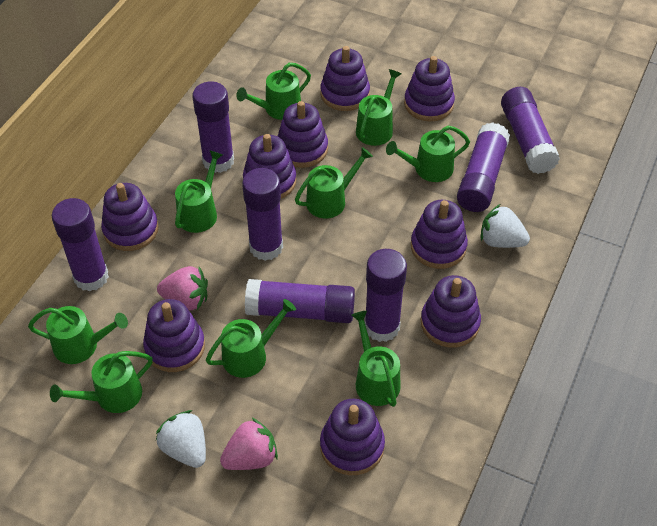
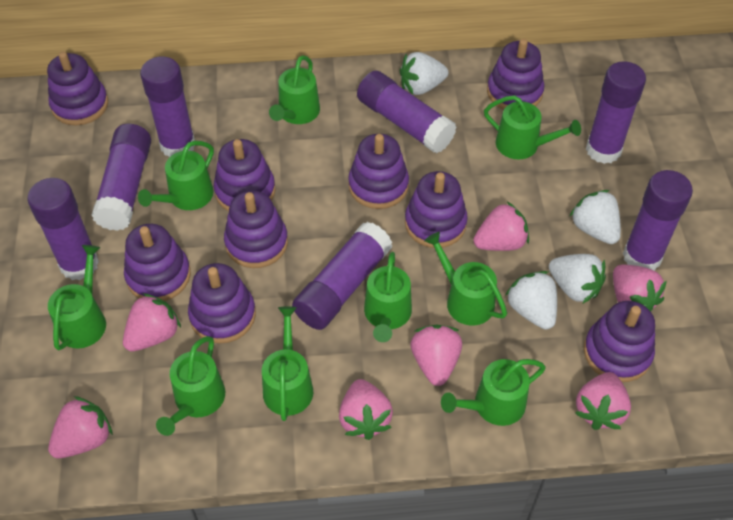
pink strawberry: 2 -> 7
white strawberry: 2 -> 4

